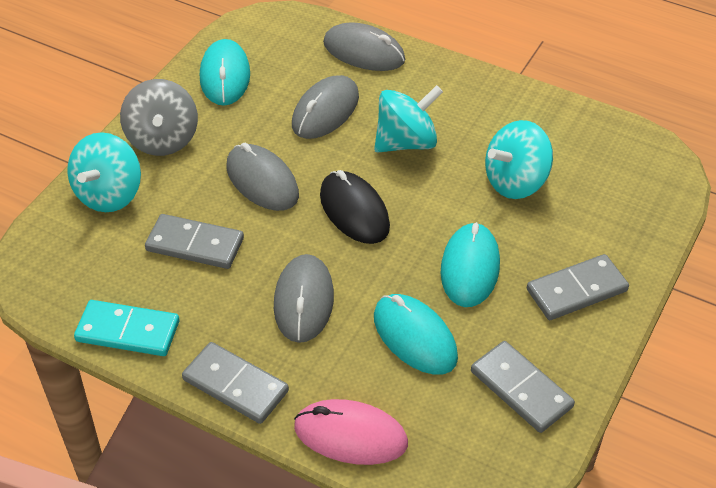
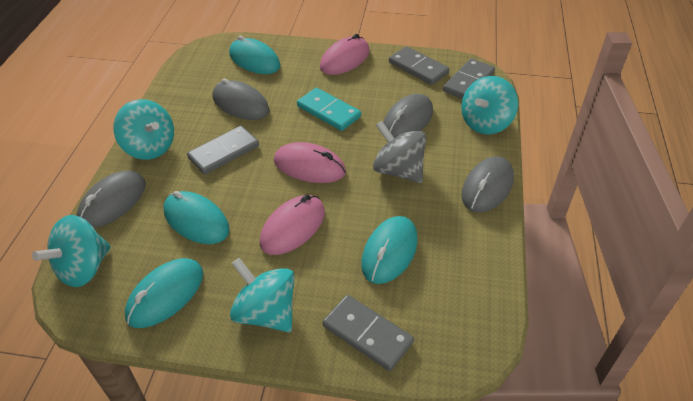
black mouse: 1 -> 0
pink mouse: 1 -> 3
turquoise mouse: 3 -> 4
turquoise spinning top: 3 -> 4

